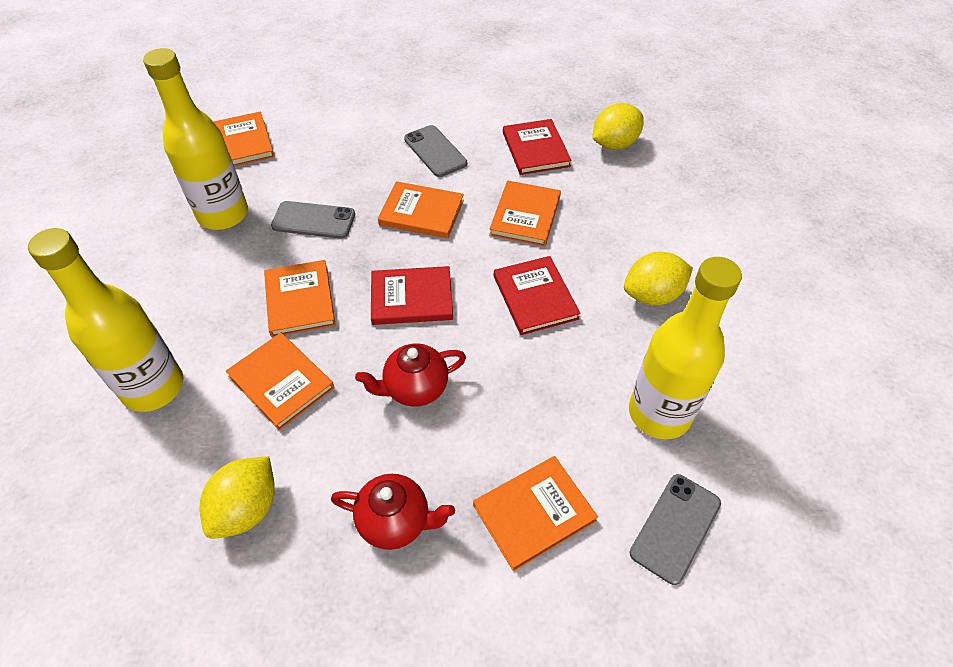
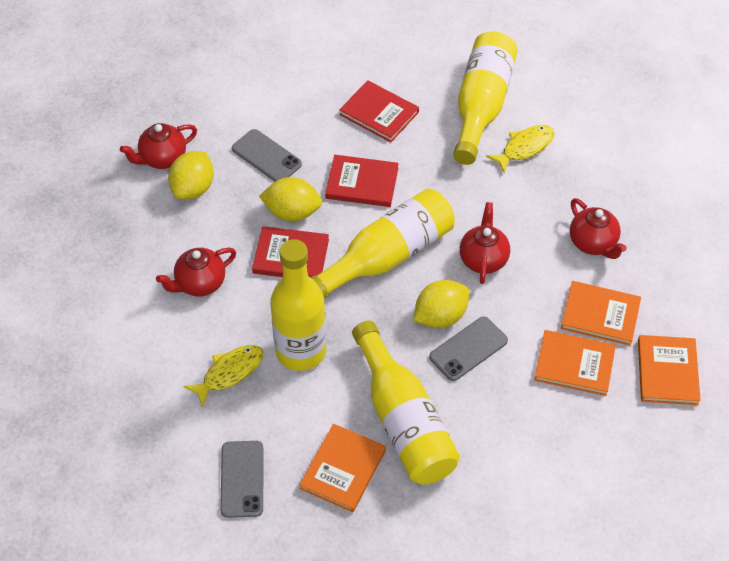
orange book: 6 -> 4
red teapot: 2 -> 4
yellow bottle: 3 -> 4
yellow fish: 0 -> 2

